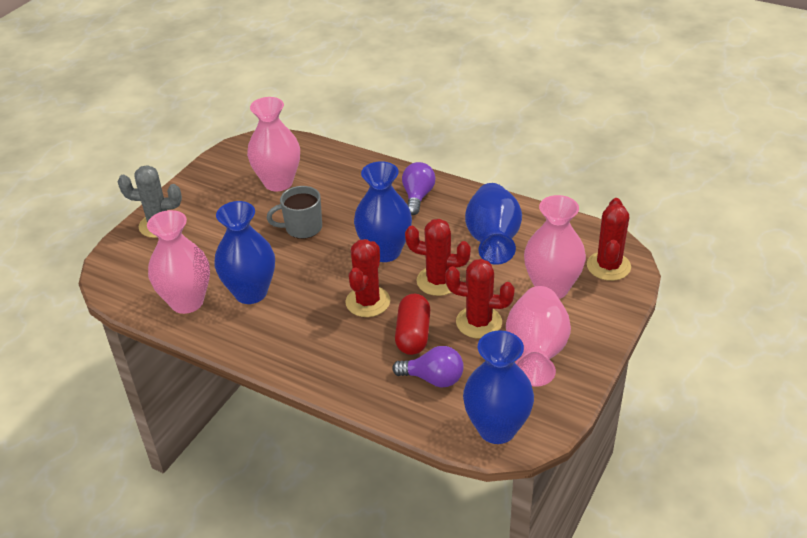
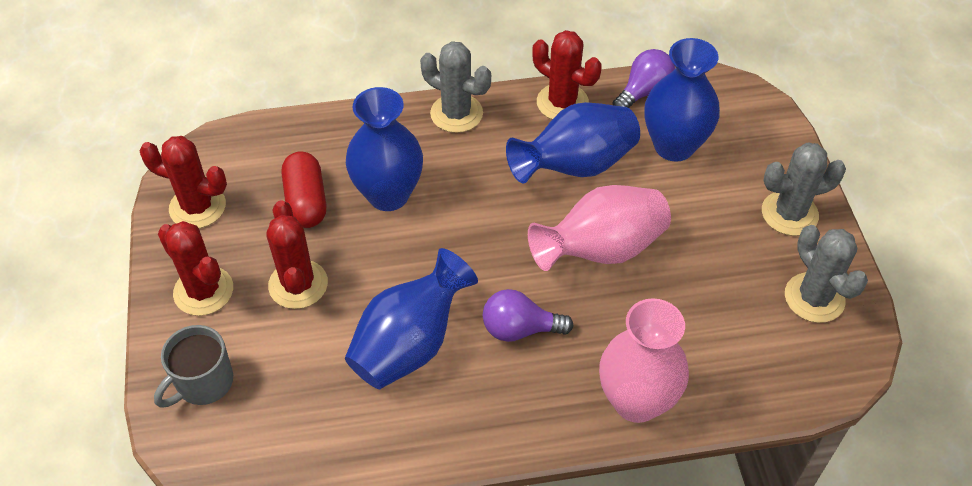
grey cactus: 1 -> 3
pink vase: 4 -> 2

